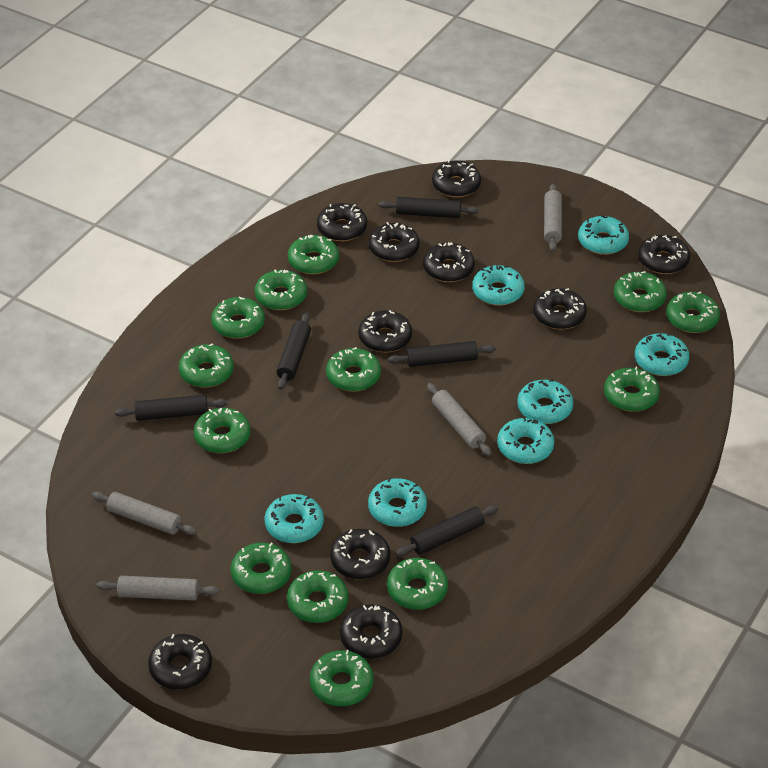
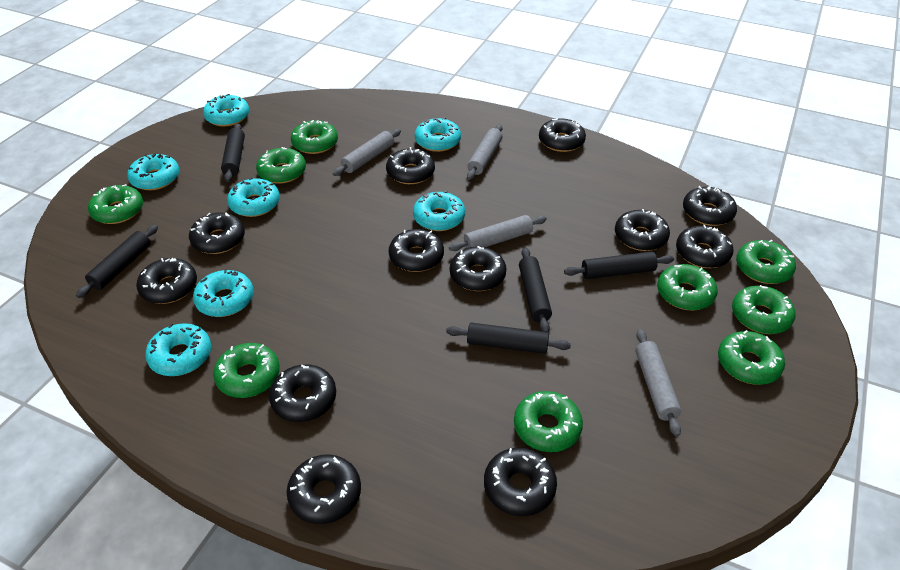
black donut: 10 -> 12
green donut: 13 -> 9

